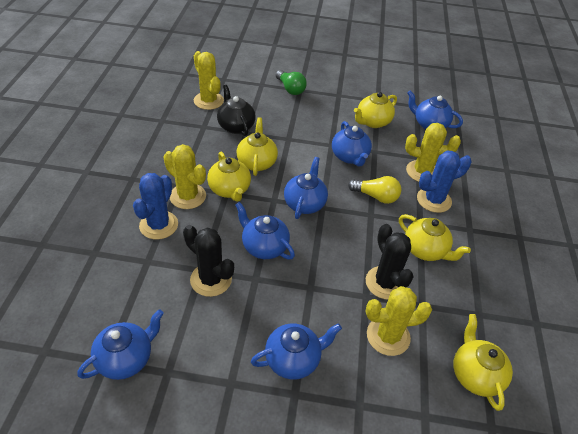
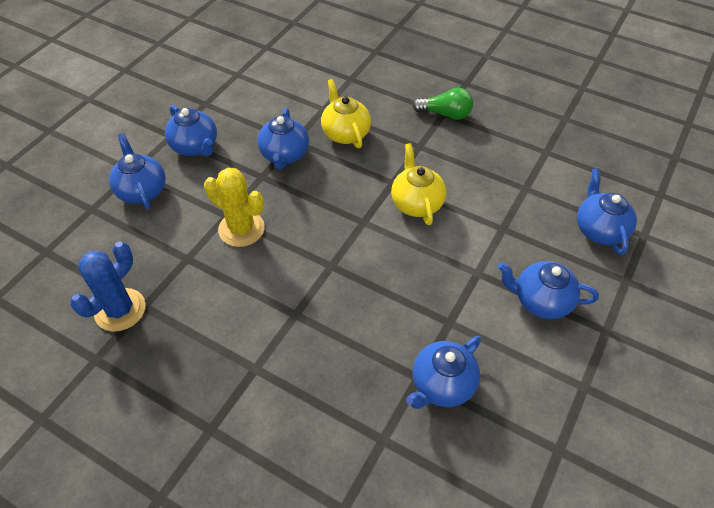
black cactus: 2 -> 0
black teapot: 1 -> 0
blue cactus: 2 -> 1
yellow cactus: 4 -> 1
yellow light bulb: 1 -> 0
yellow teapot: 5 -> 2

